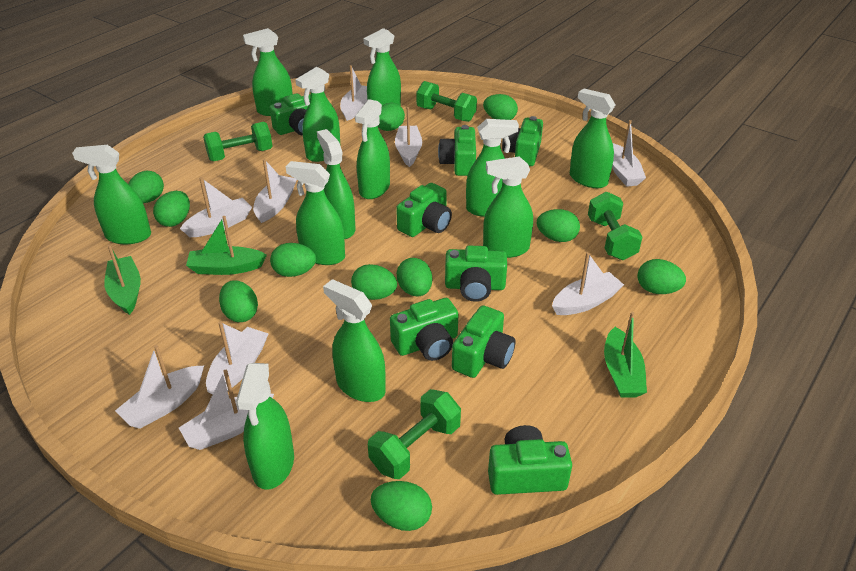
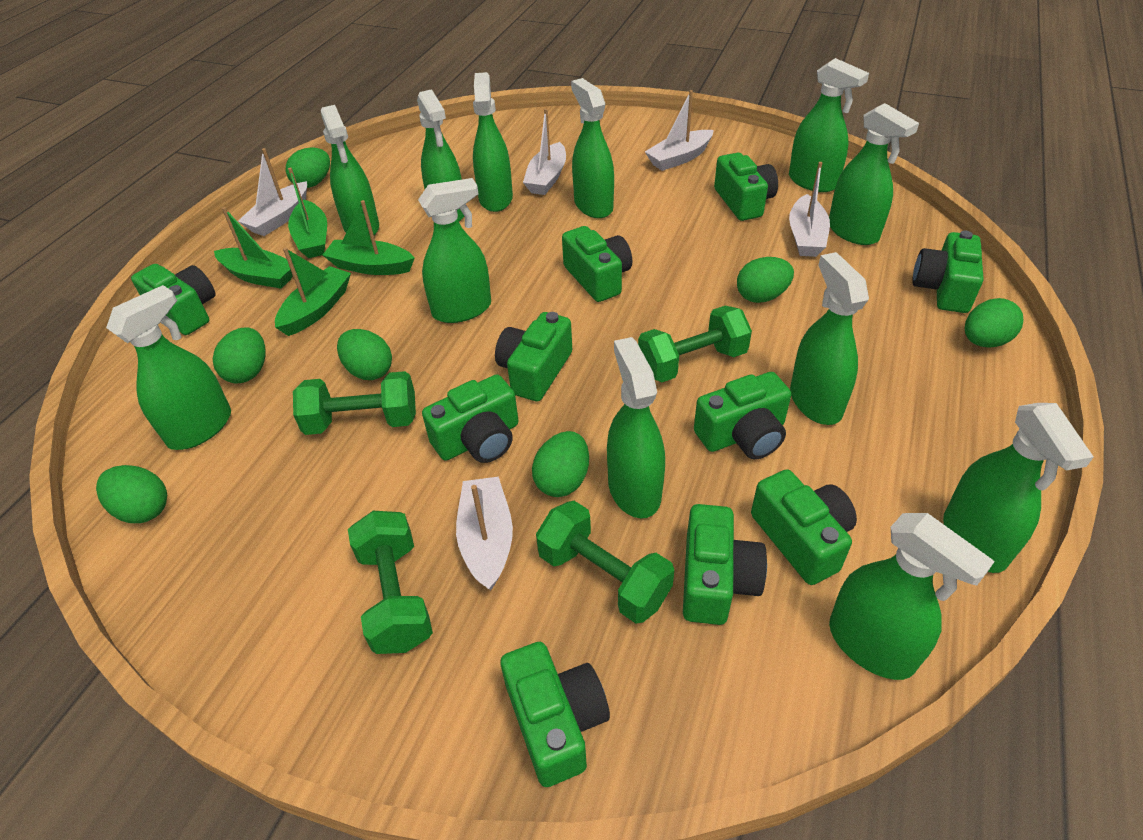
green boat: 3 -> 4
green camera: 8 -> 10
green egg: 11 -> 7
white boat: 9 -> 5

